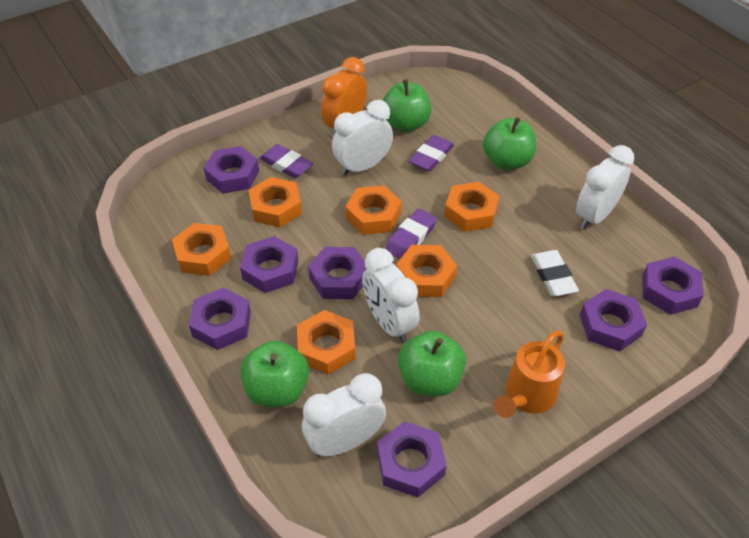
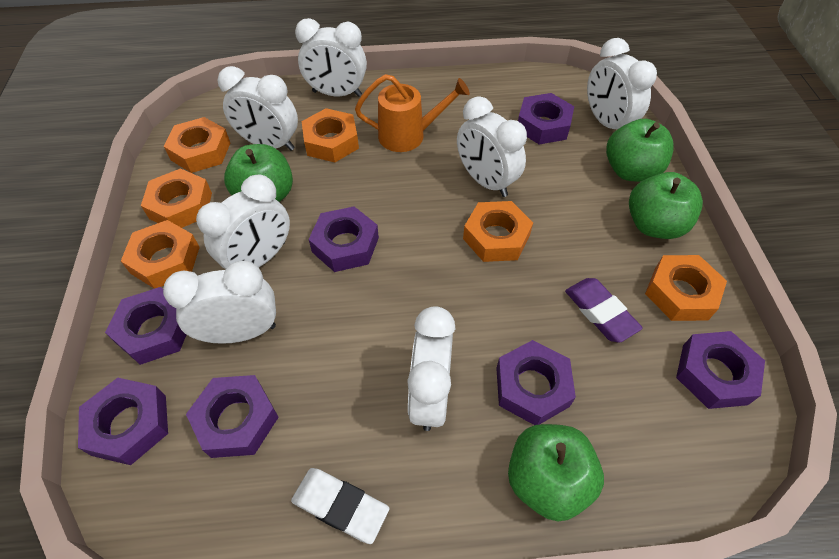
orange clock: 1 -> 0
purple eraser: 3 -> 1
white clock: 4 -> 7

